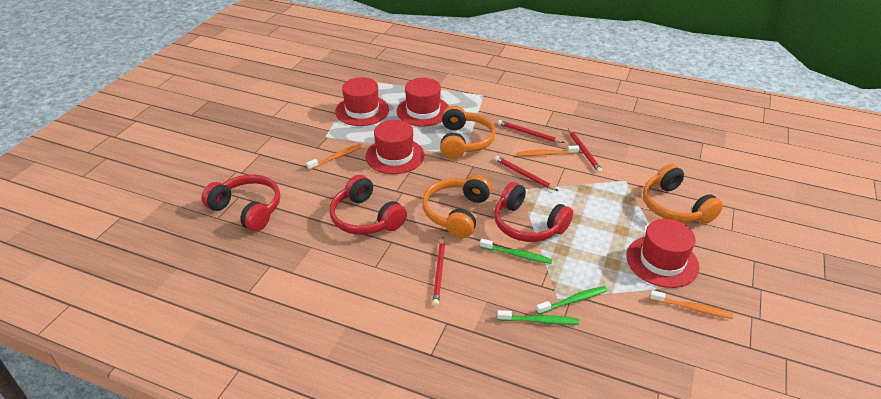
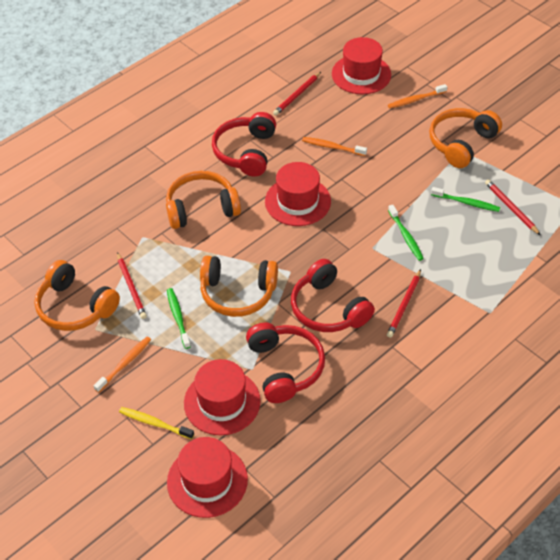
orange headphones: 3 -> 4
yellow toothbrush: 0 -> 1

